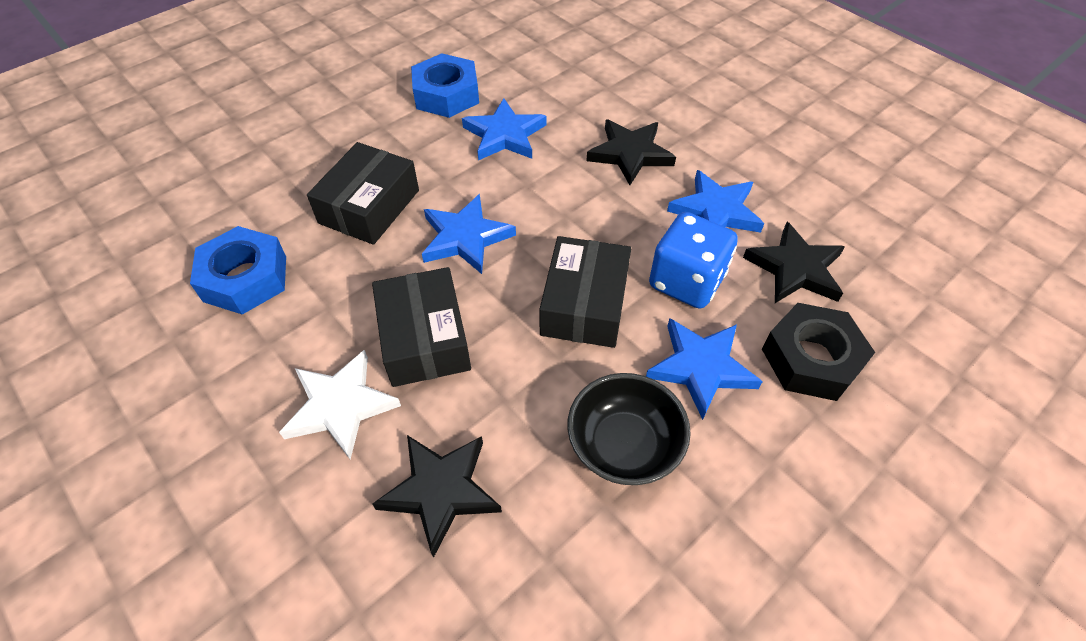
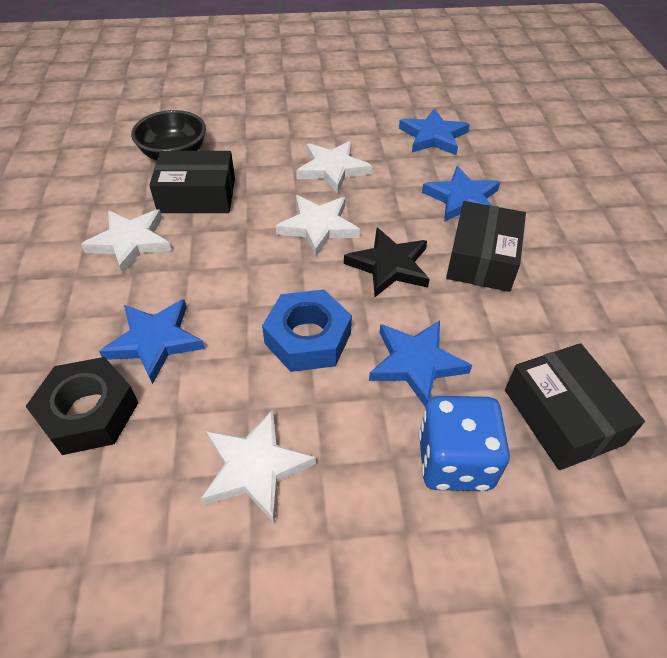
black star: 3 -> 1
blue nut: 2 -> 1
white star: 1 -> 4

